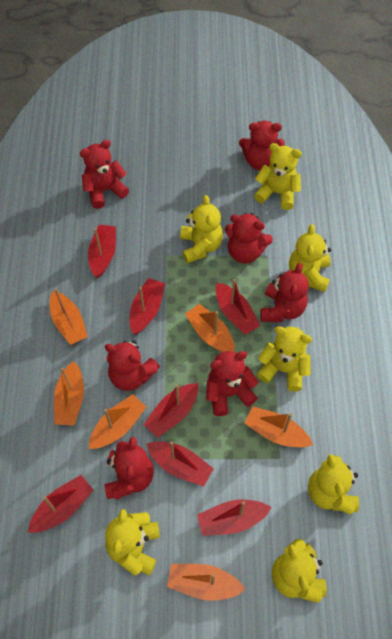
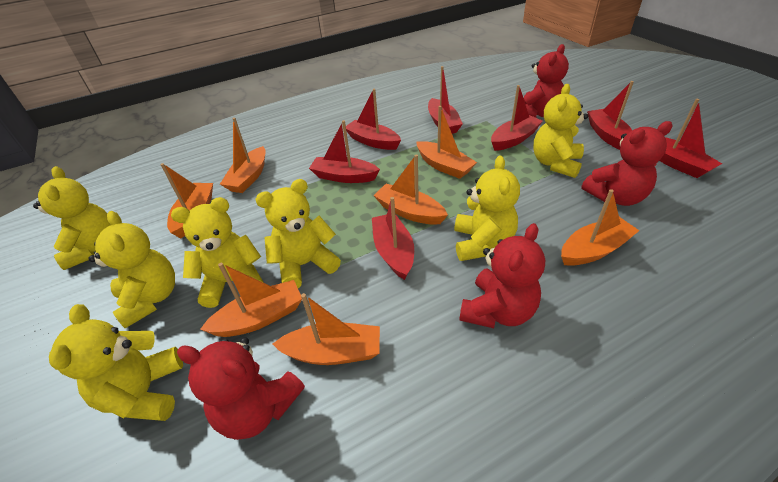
orange boat: 6 -> 7
red teddy bear: 7 -> 4

